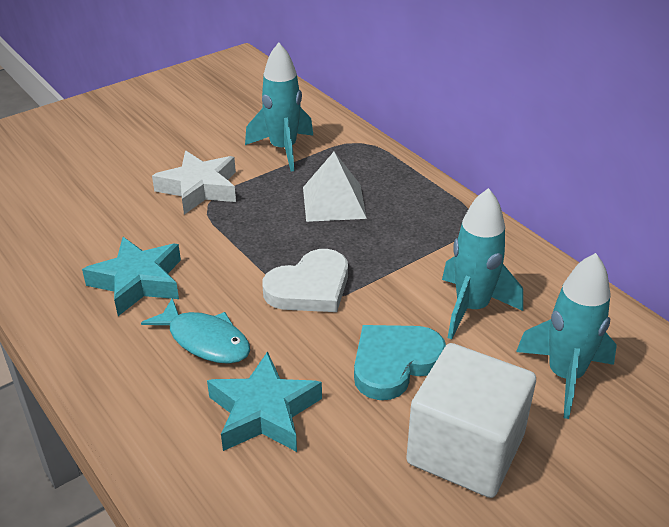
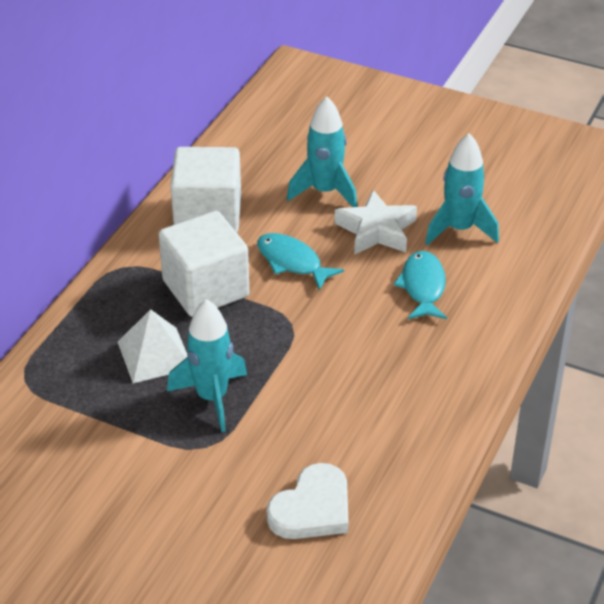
turquoise fish: 1 -> 2
turquoise heart: 1 -> 0
turquoise star: 2 -> 0
white cube: 1 -> 2

